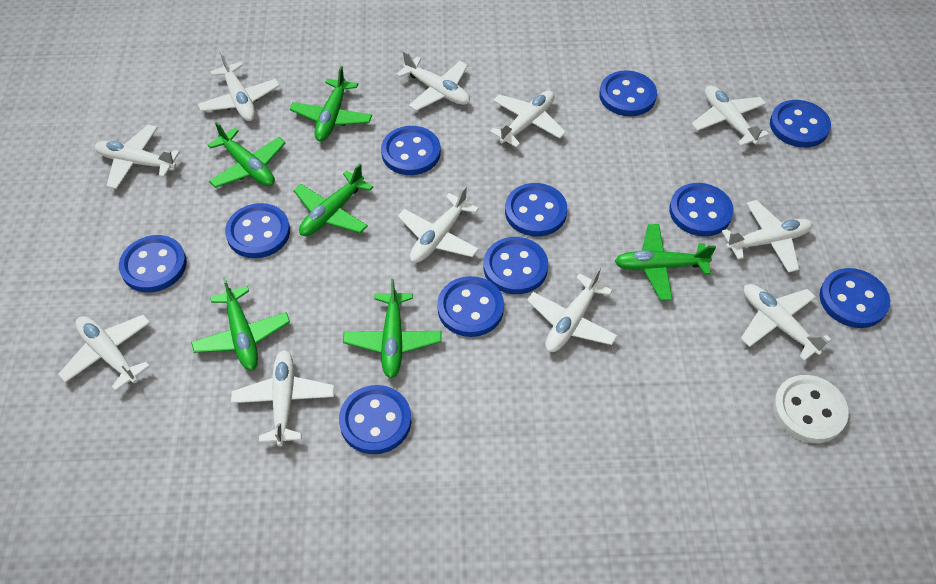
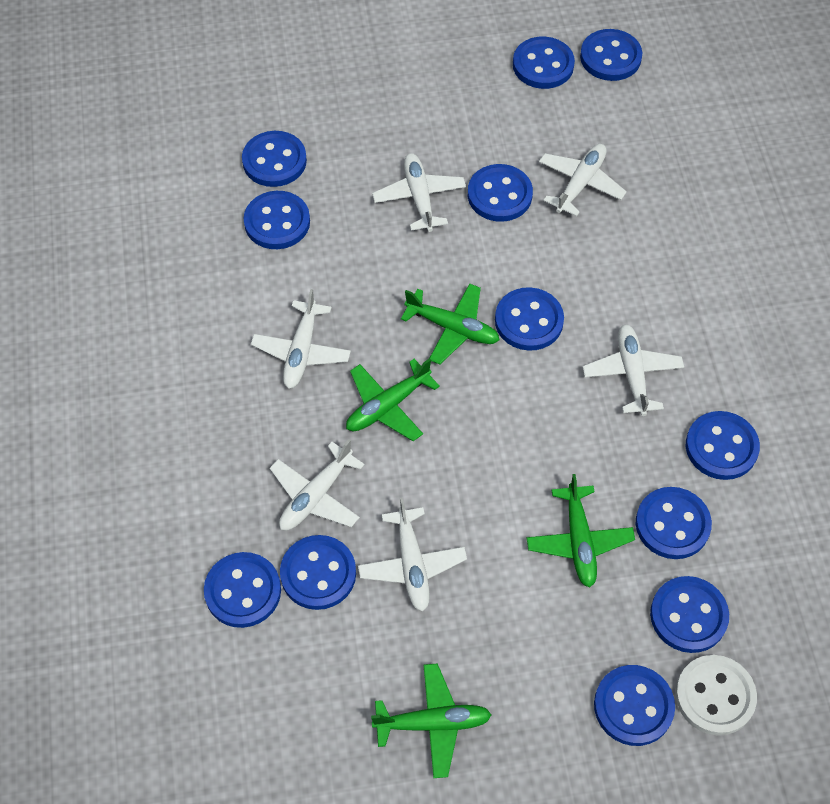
blue button: 11 -> 12
green plane: 6 -> 4
white plane: 11 -> 6

